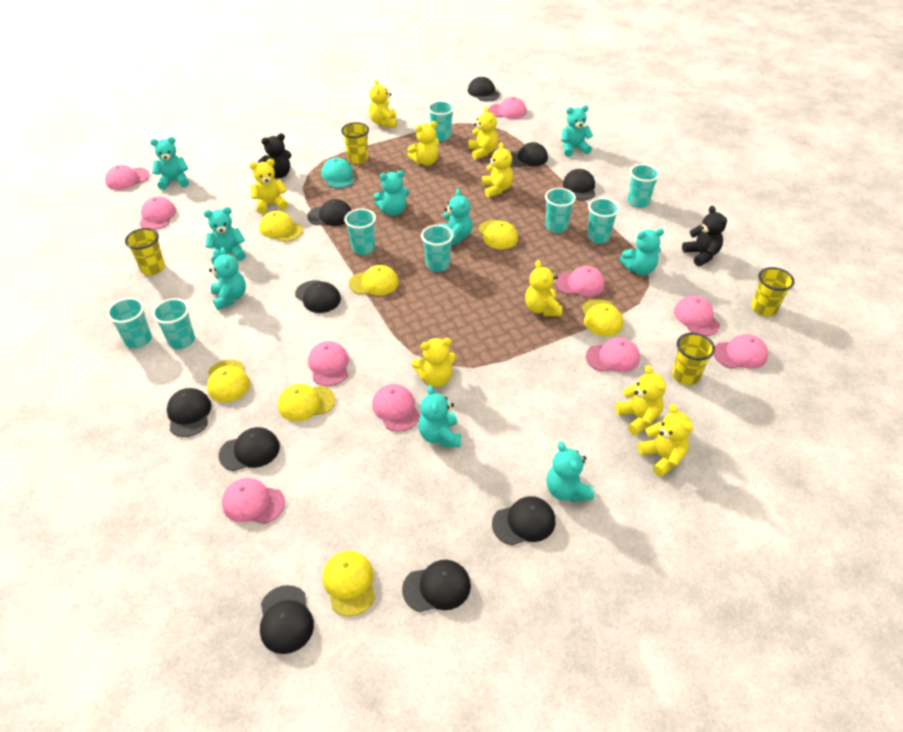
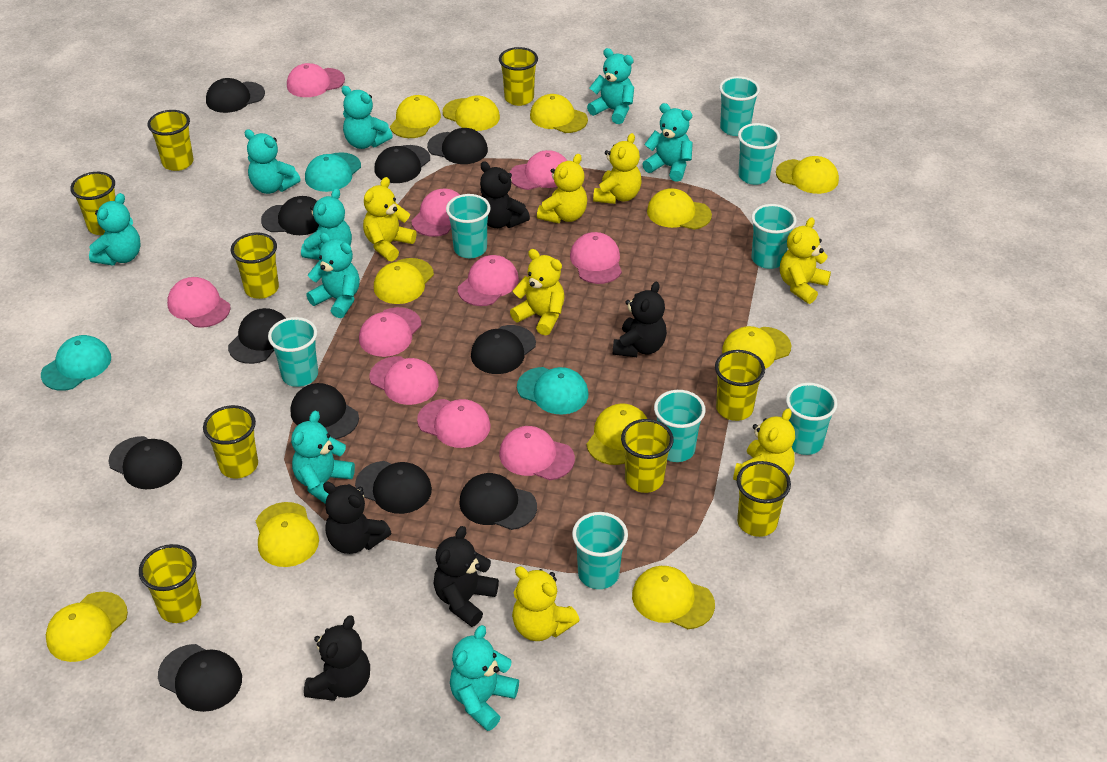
black cap: 10 -> 11
black teddy bear: 2 -> 5
turquoise cap: 1 -> 3
yellow cap: 7 -> 11
yellow cup: 4 -> 9
yellow teddy bear: 9 -> 7

